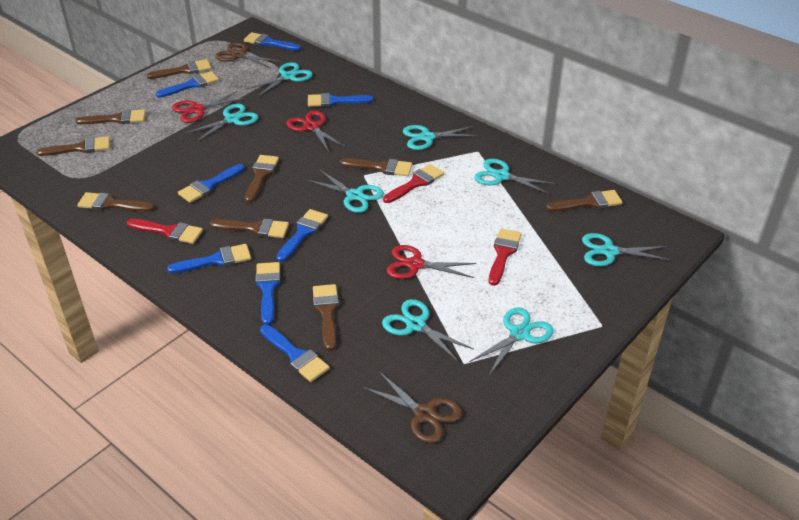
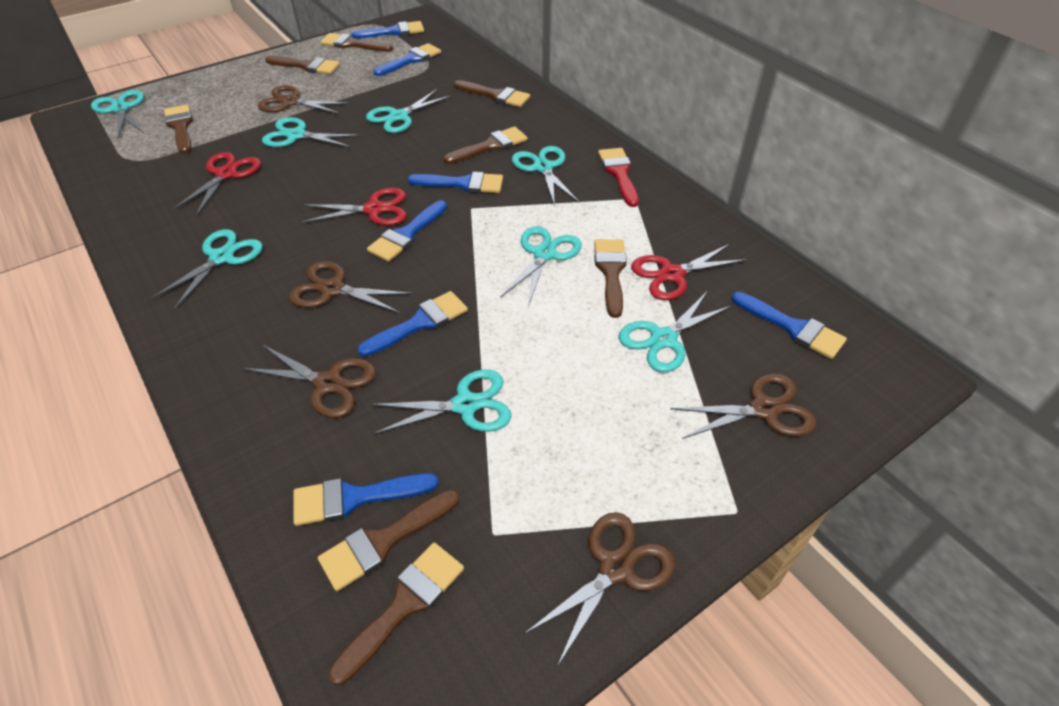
blue brush: 8 -> 7
brown brush: 9 -> 8
brown scissors: 2 -> 5
red brush: 3 -> 1

